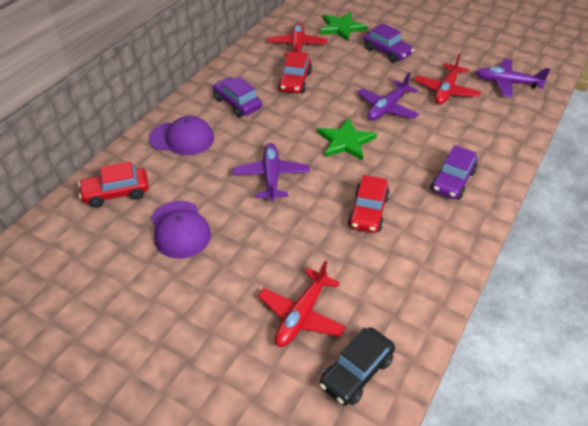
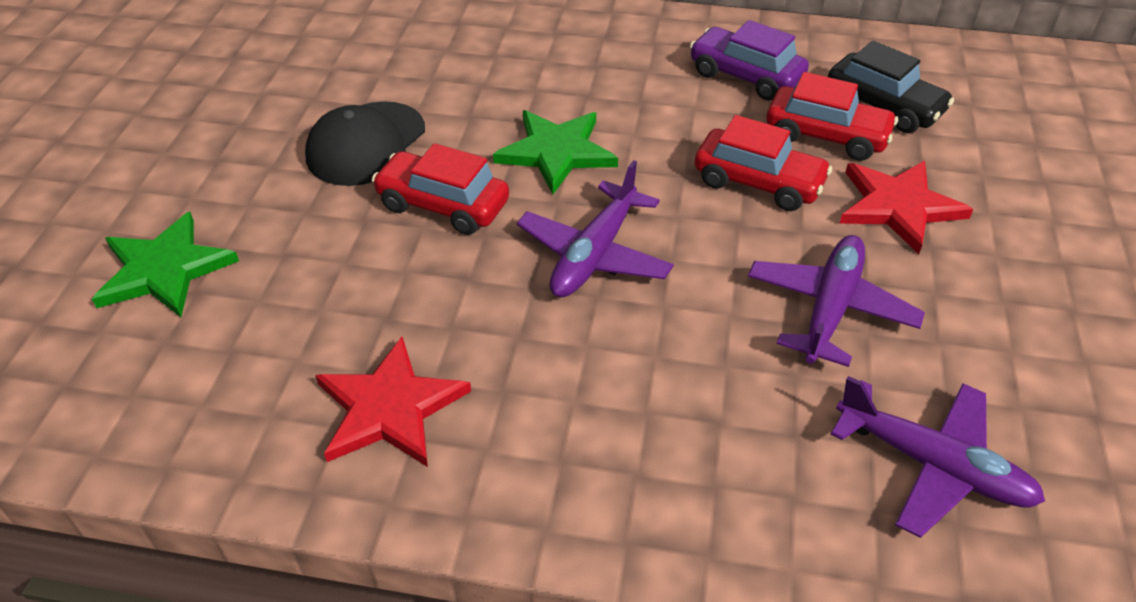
black cap: 0 -> 1
purple cap: 2 -> 0
purple car: 3 -> 1
red plane: 3 -> 0
red star: 0 -> 2

